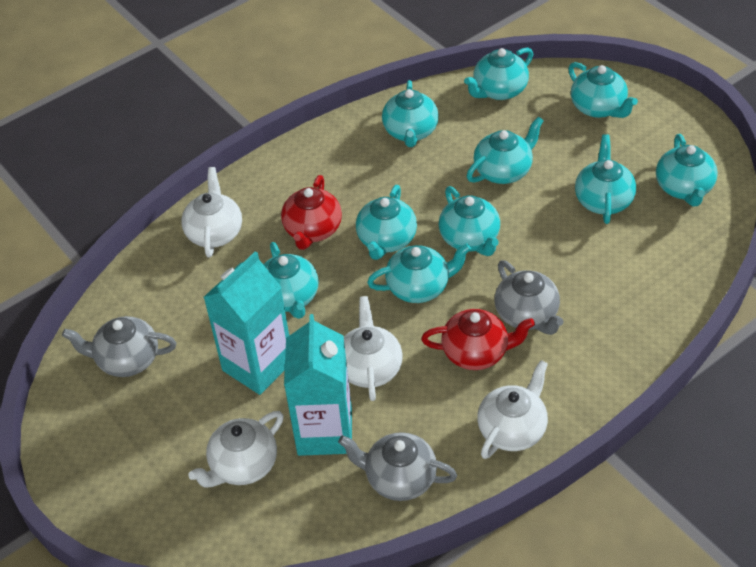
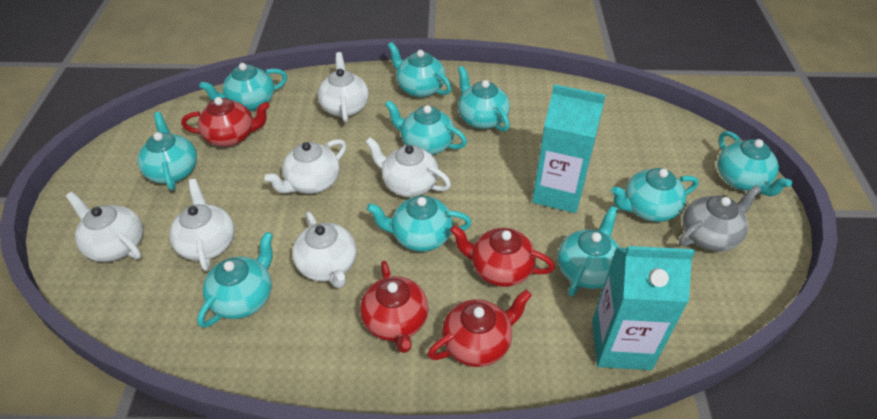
grey teapot: 3 -> 1
red teapot: 2 -> 4
white teapot: 4 -> 6

